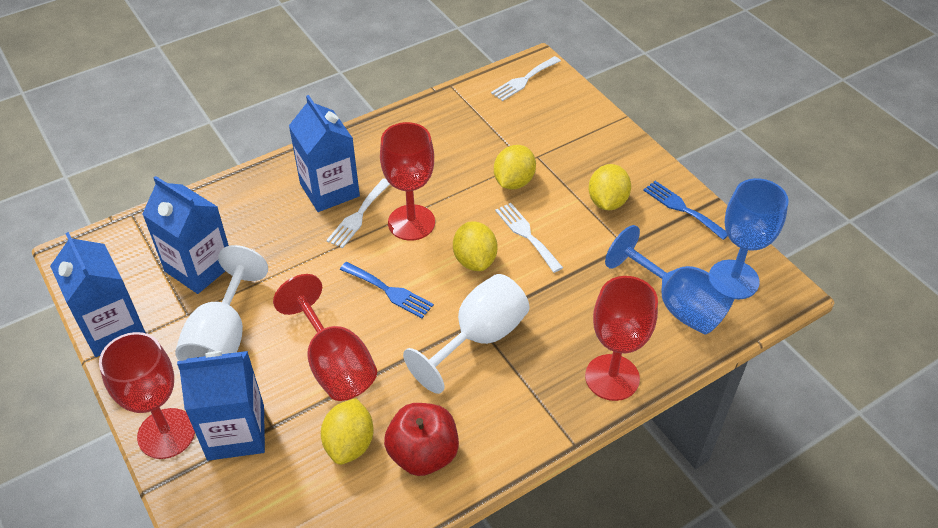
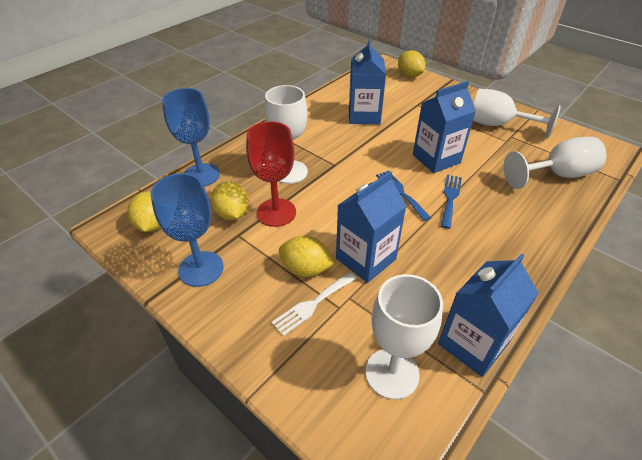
red apple: 1 -> 0
red goblet: 4 -> 1
white fork: 3 -> 1
white goblet: 2 -> 4

